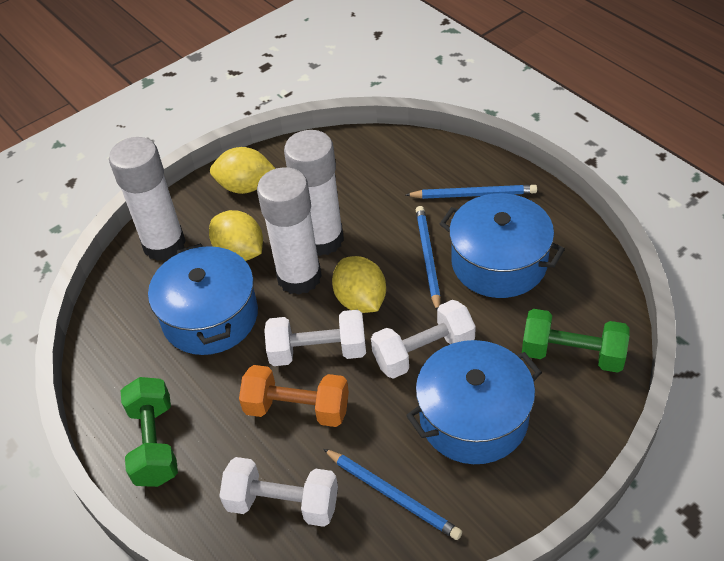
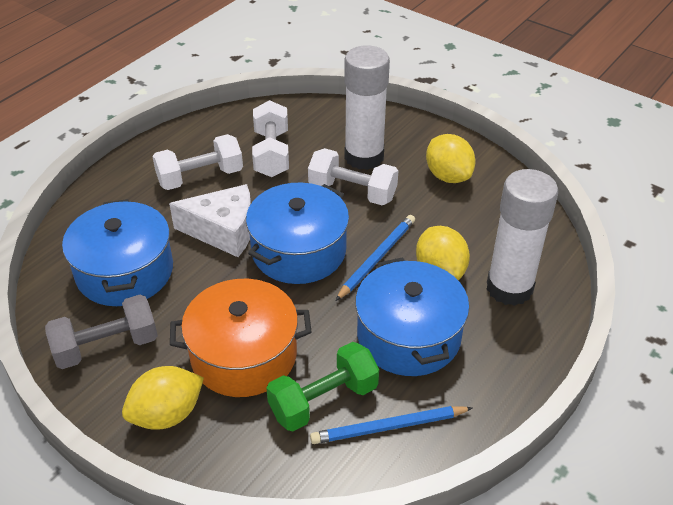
blue pencil: 3 -> 2
green dumbbell: 2 -> 1
grey dumbbell: 0 -> 1
orange dumbbell: 1 -> 0
orange pot: 0 -> 1
white cheese: 0 -> 1
white glue stick: 3 -> 2

